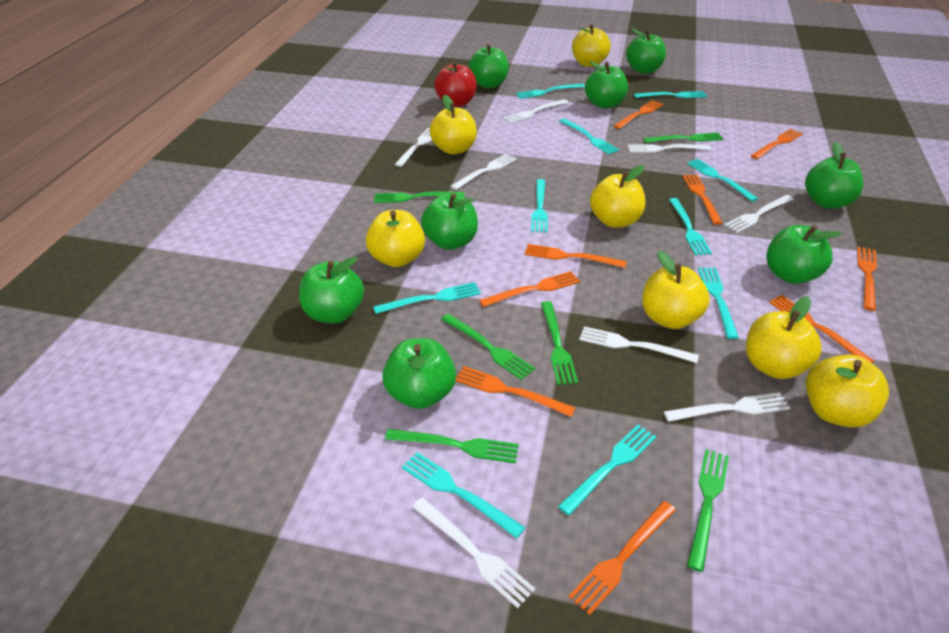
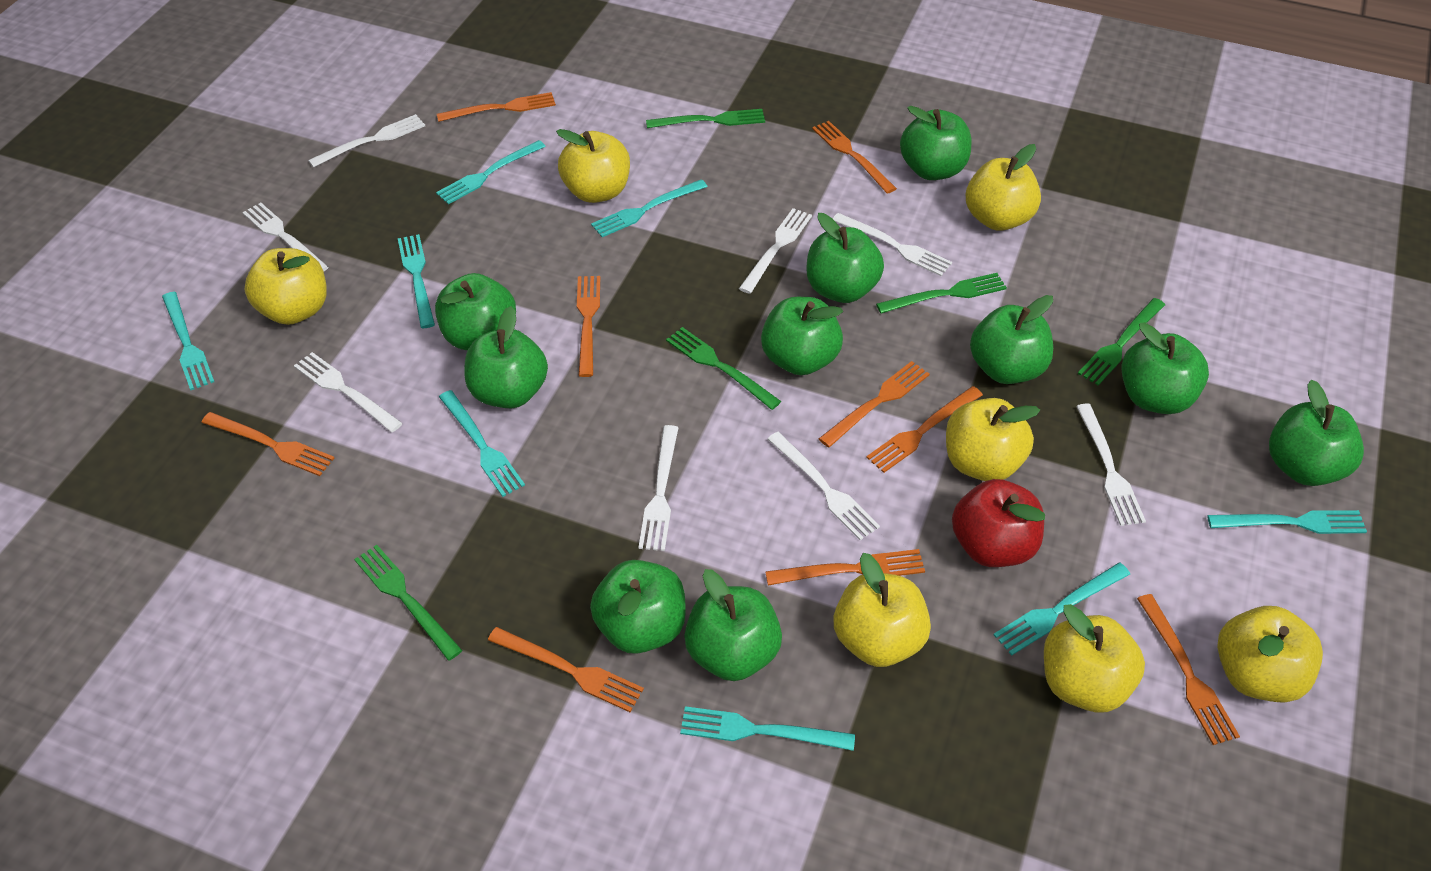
green apple: 8 -> 10
green fork: 6 -> 5
turquoise fork: 10 -> 8

